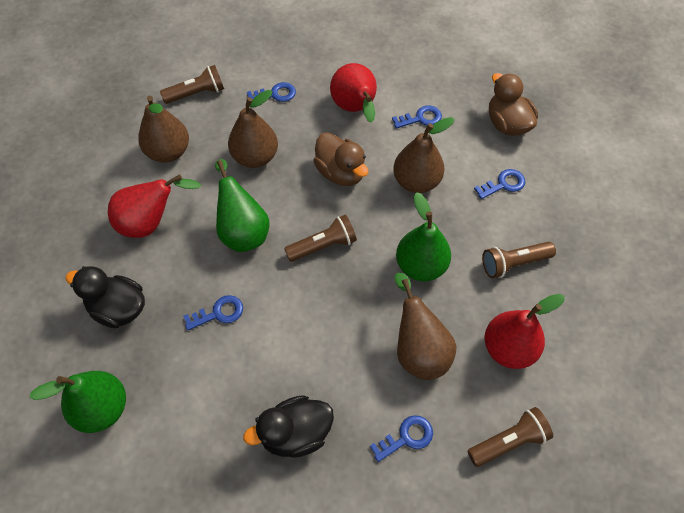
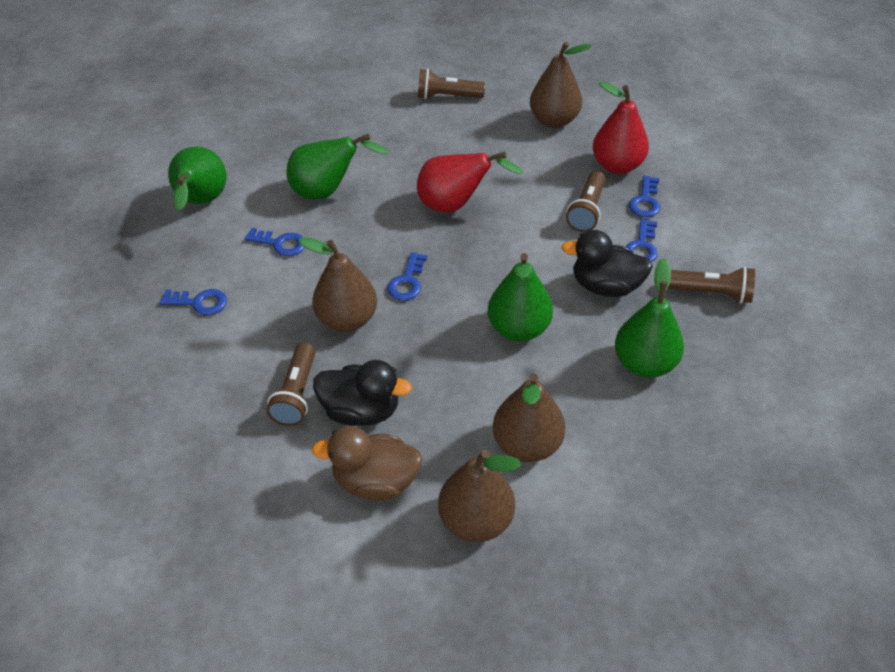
brown duck: 2 -> 1
green pear: 3 -> 4
red pear: 3 -> 2

